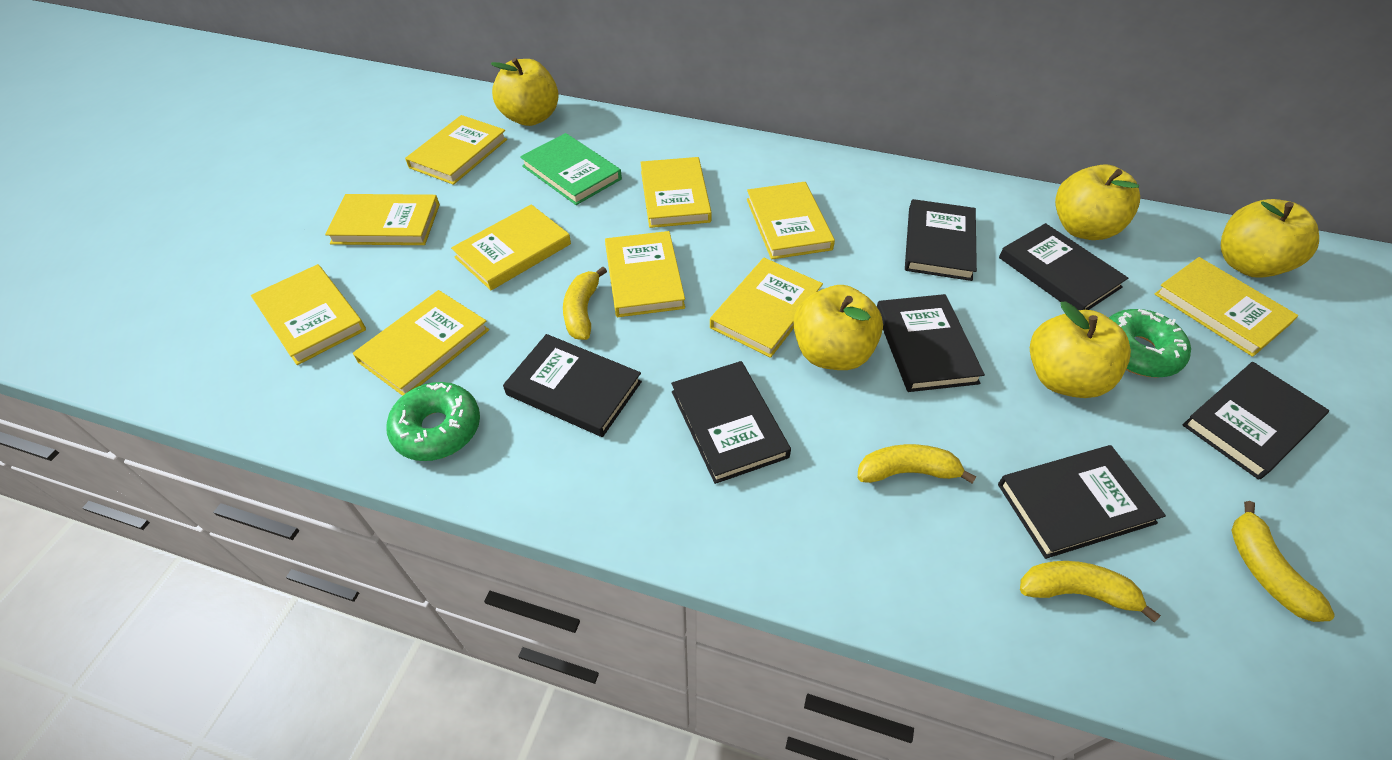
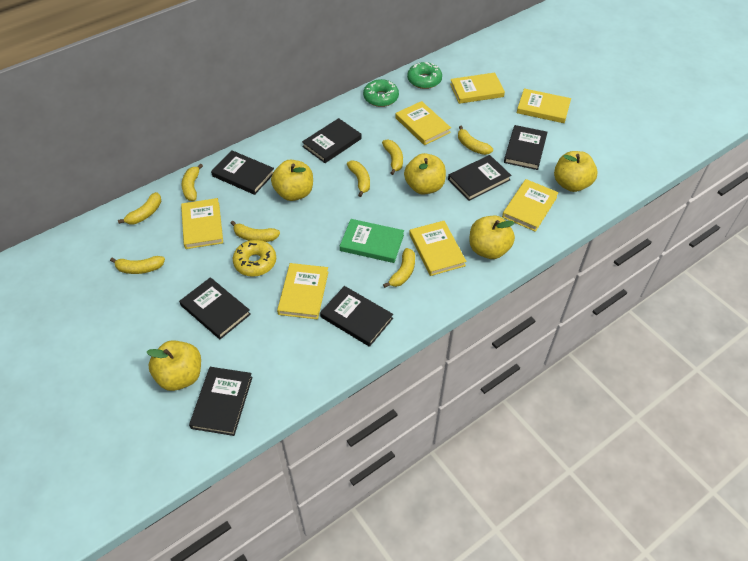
yellow banana: 4 -> 8
yellow book: 10 -> 7
yellow donut: 0 -> 1

